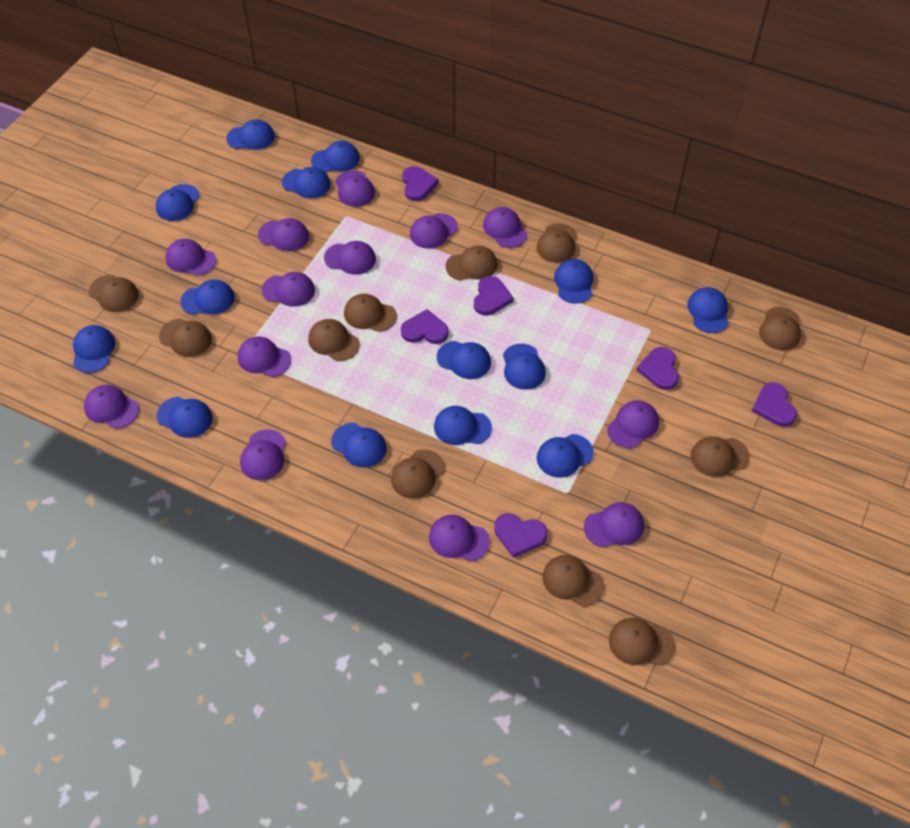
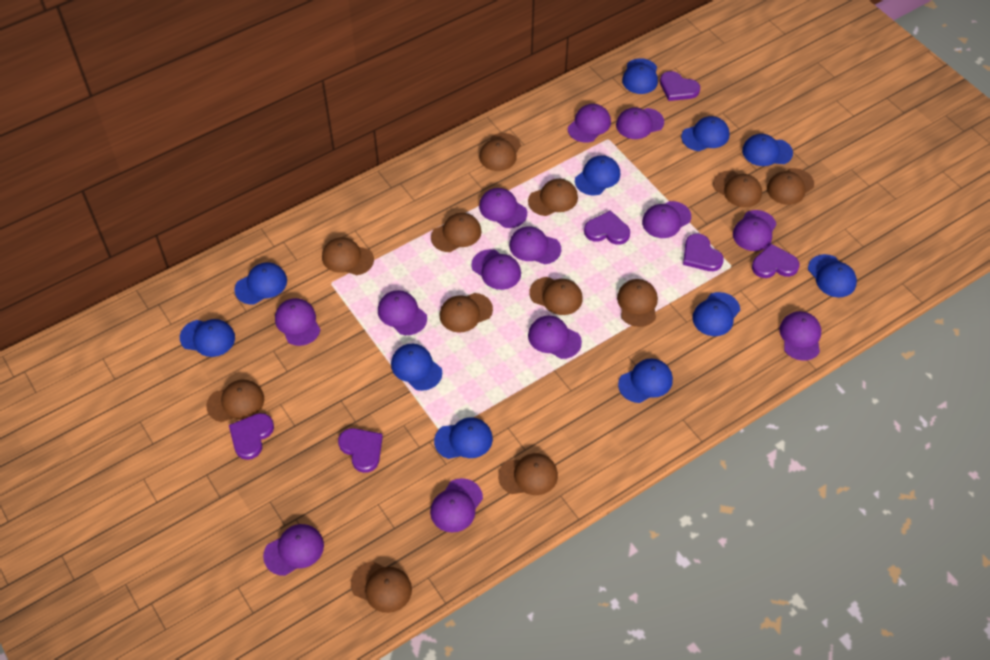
blue cap: 14 -> 11
brown cap: 11 -> 12

